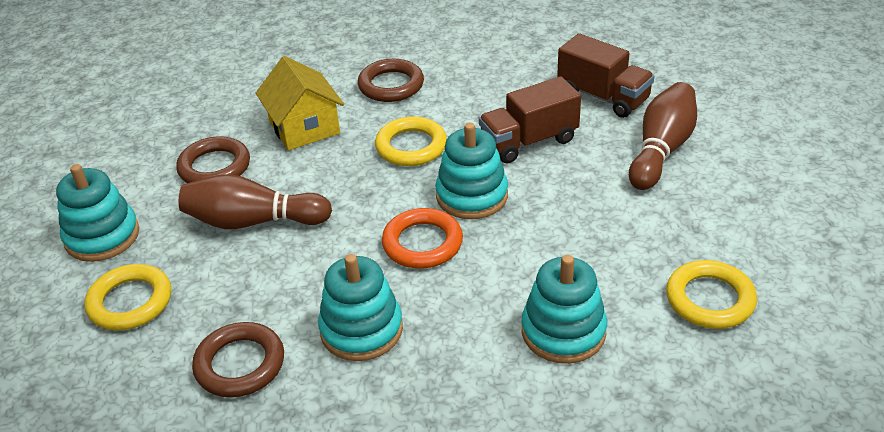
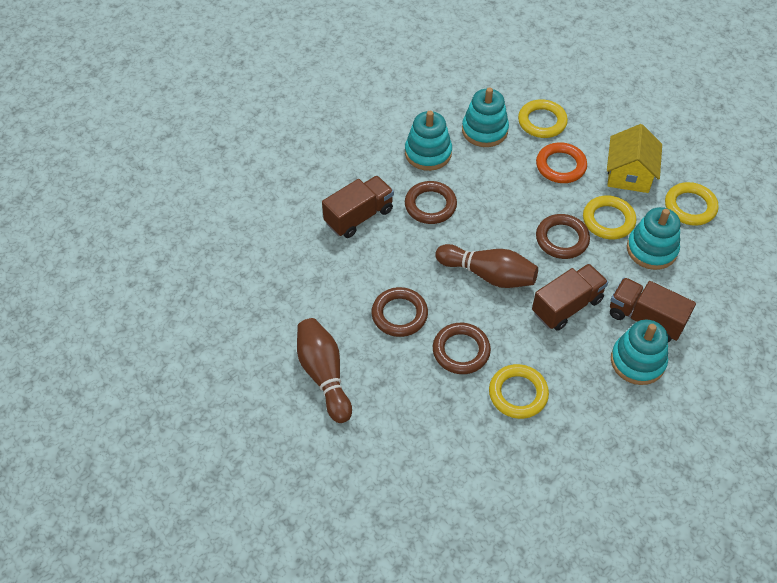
brown ring: 3 -> 4
brown truck: 2 -> 3
yellow ring: 3 -> 4

